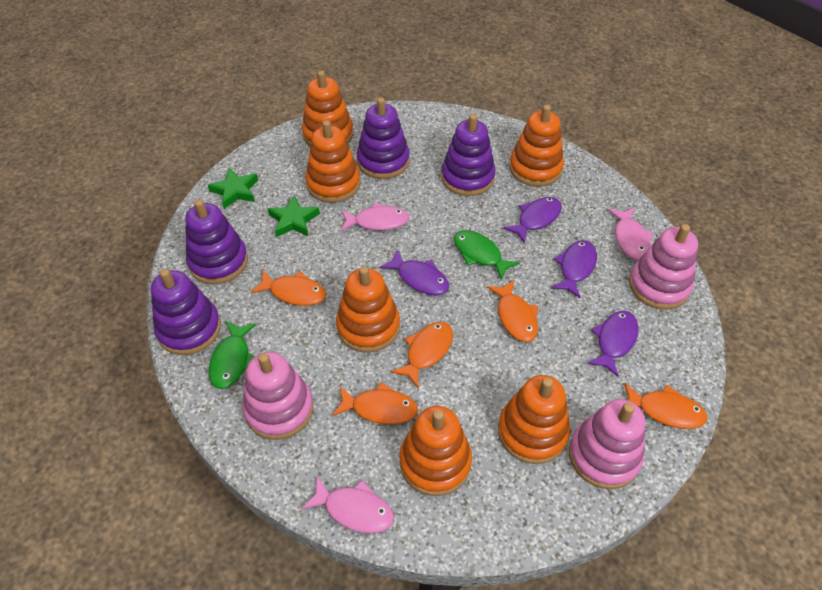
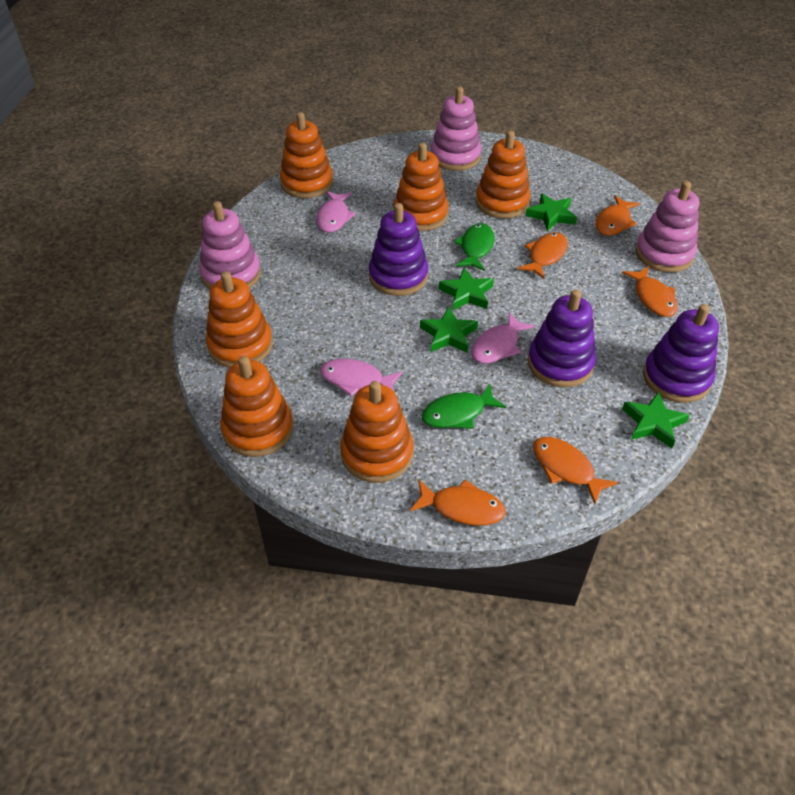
green star: 2 -> 4
purple fish: 4 -> 0
purple stacking toy: 4 -> 3

